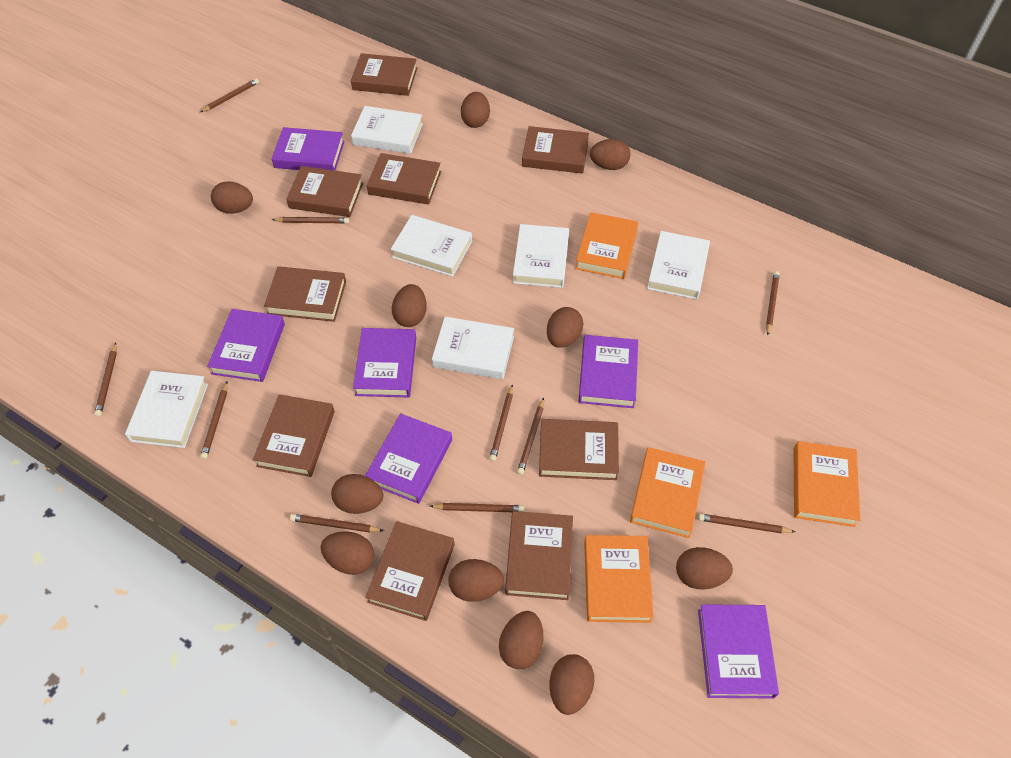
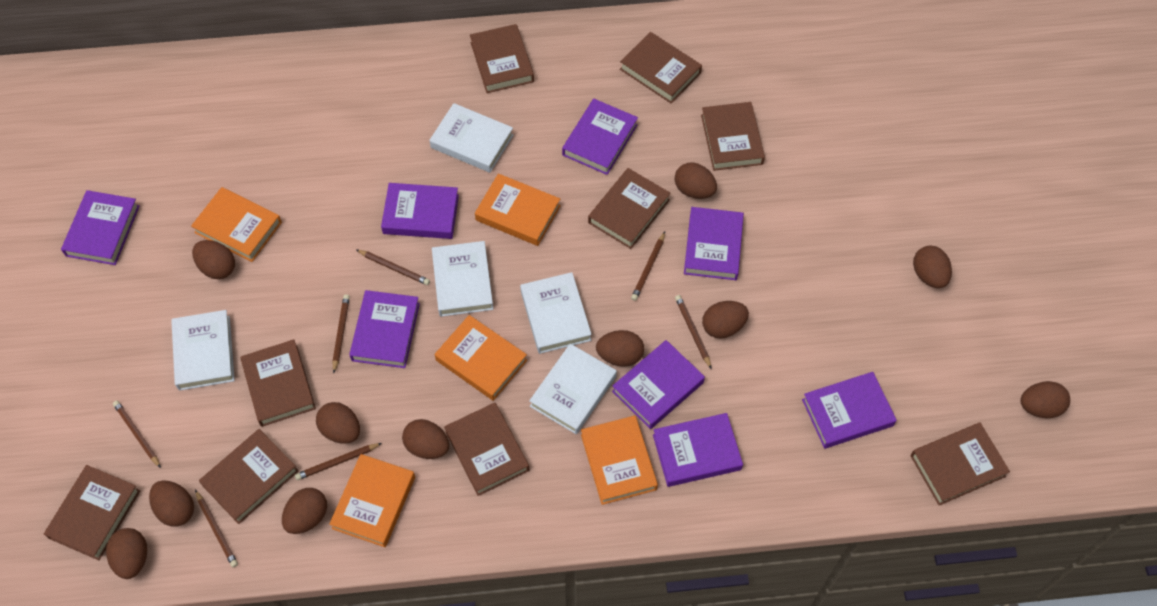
brown pencil: 10 -> 7
orange book: 4 -> 5
purple book: 6 -> 8
white book: 6 -> 5

